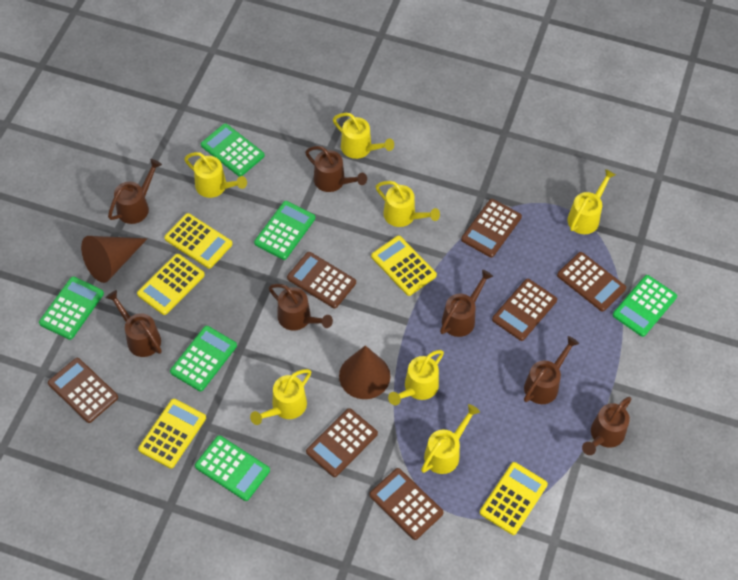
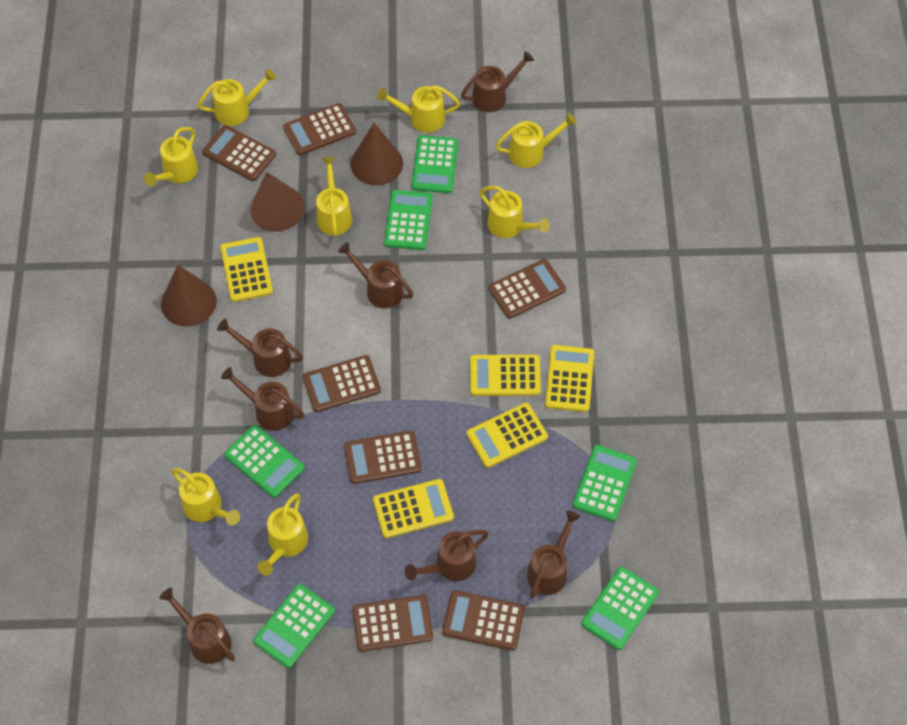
brown cone: 2 -> 3
yellow watering can: 7 -> 8

